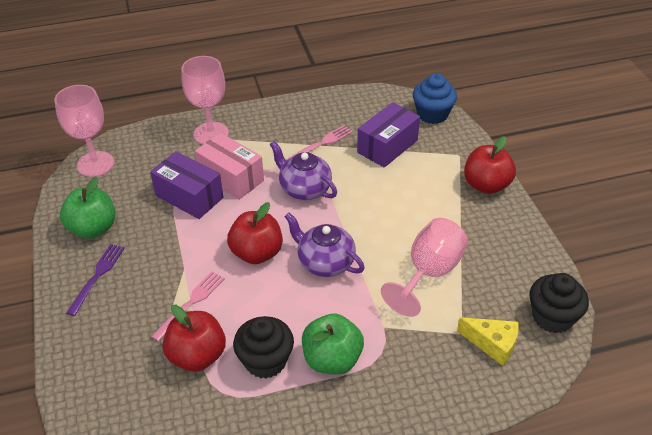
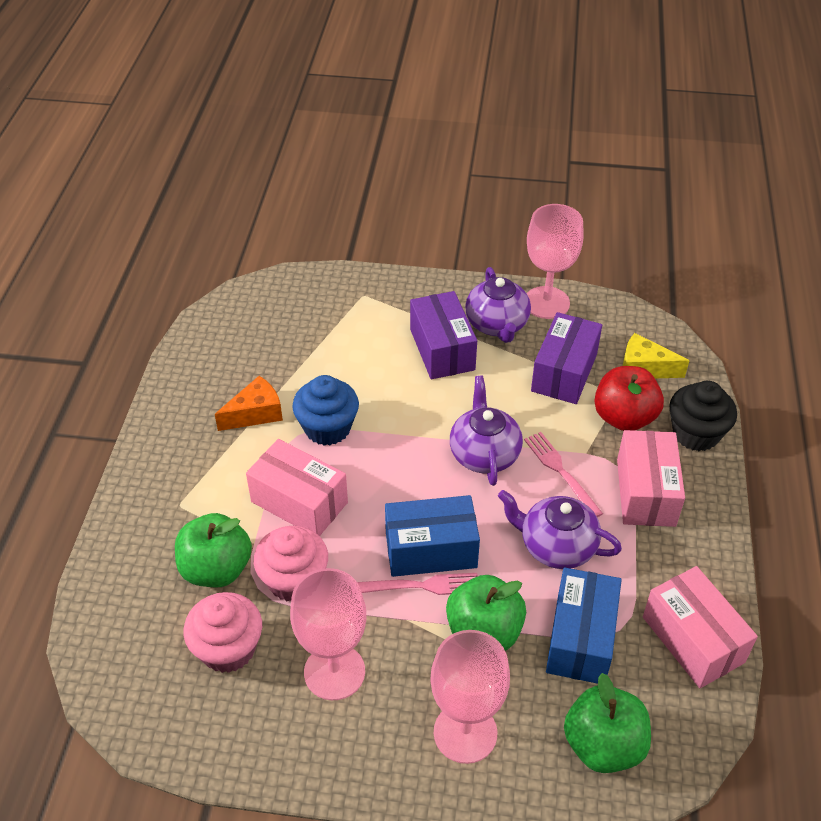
black cupcake: 2 -> 1
blue box: 0 -> 2
green apple: 2 -> 3
orange cheese: 0 -> 1
pink box: 1 -> 3
pink cupcake: 0 -> 2
purple fork: 1 -> 0
purple teapot: 2 -> 3
red apple: 3 -> 1

